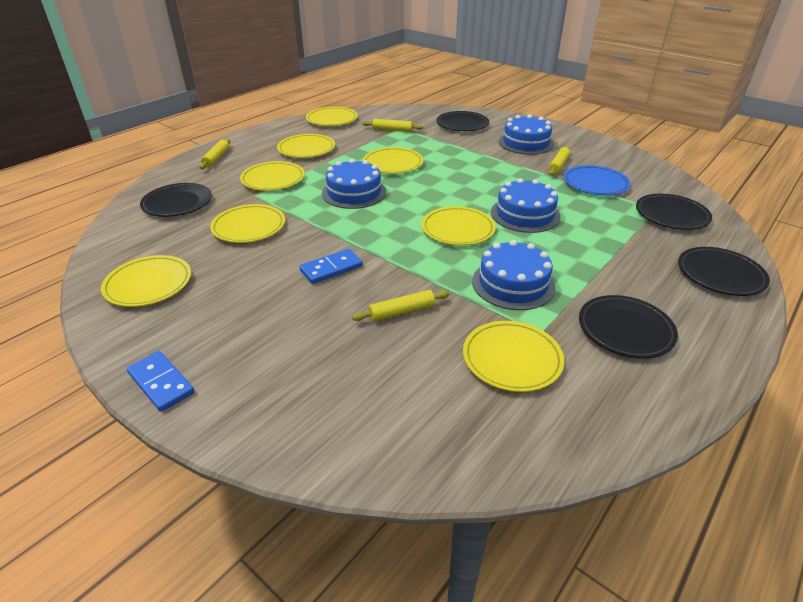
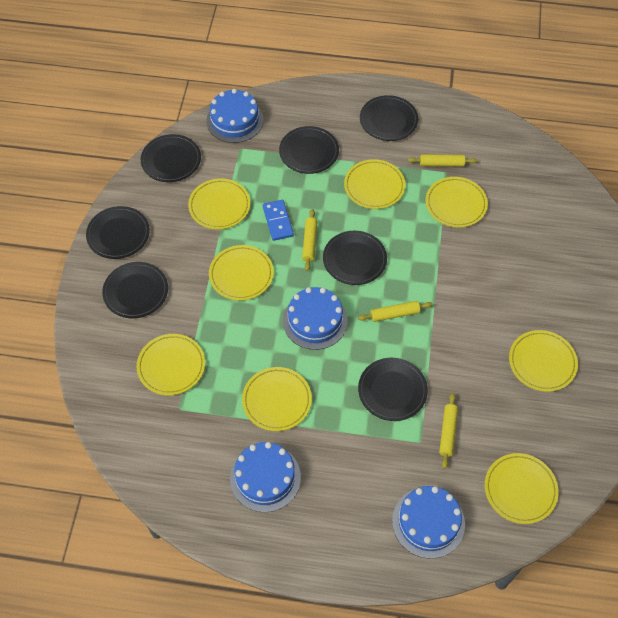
black plate: 5 -> 7
blue domino: 2 -> 1
blue plate: 1 -> 0

